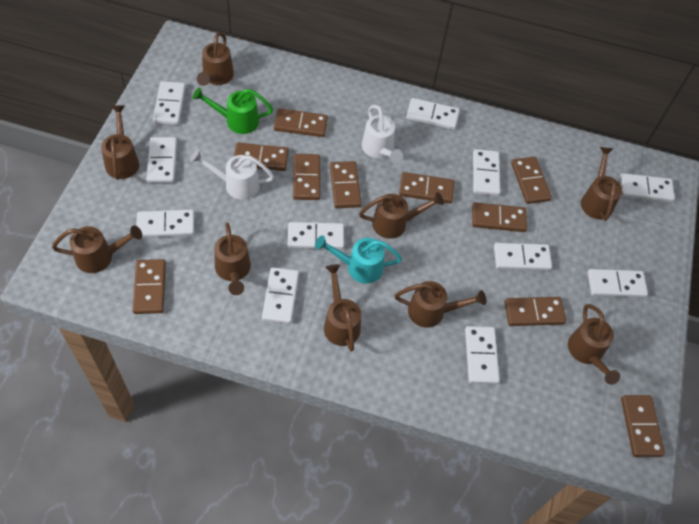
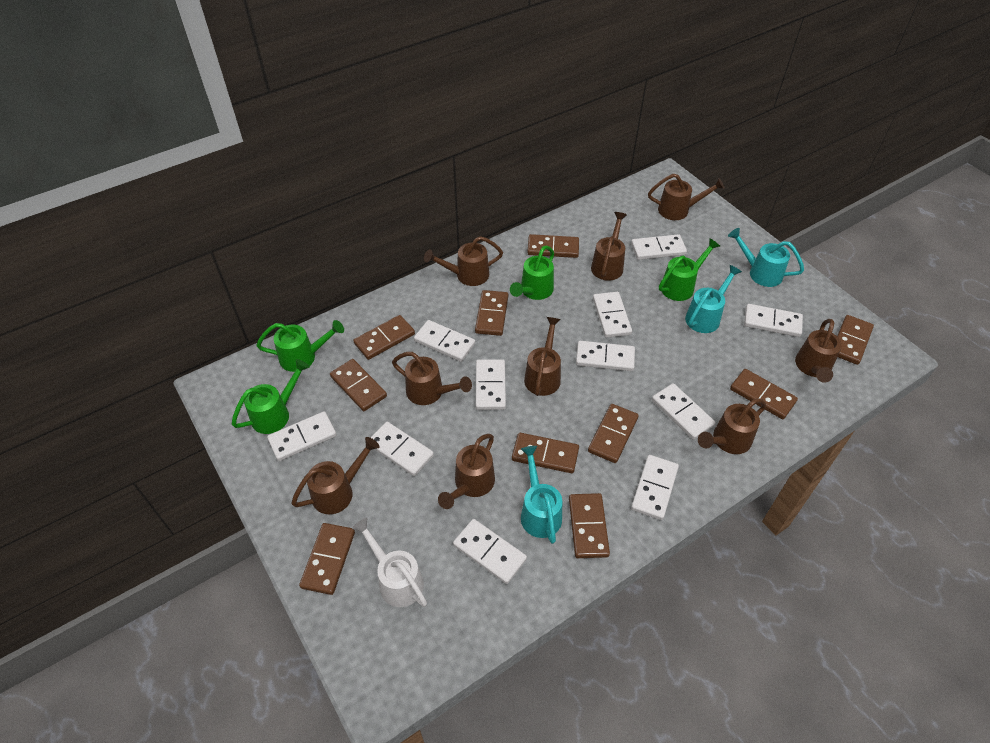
green watering can: 1 -> 4
turquoise watering can: 1 -> 3
white watering can: 2 -> 1

